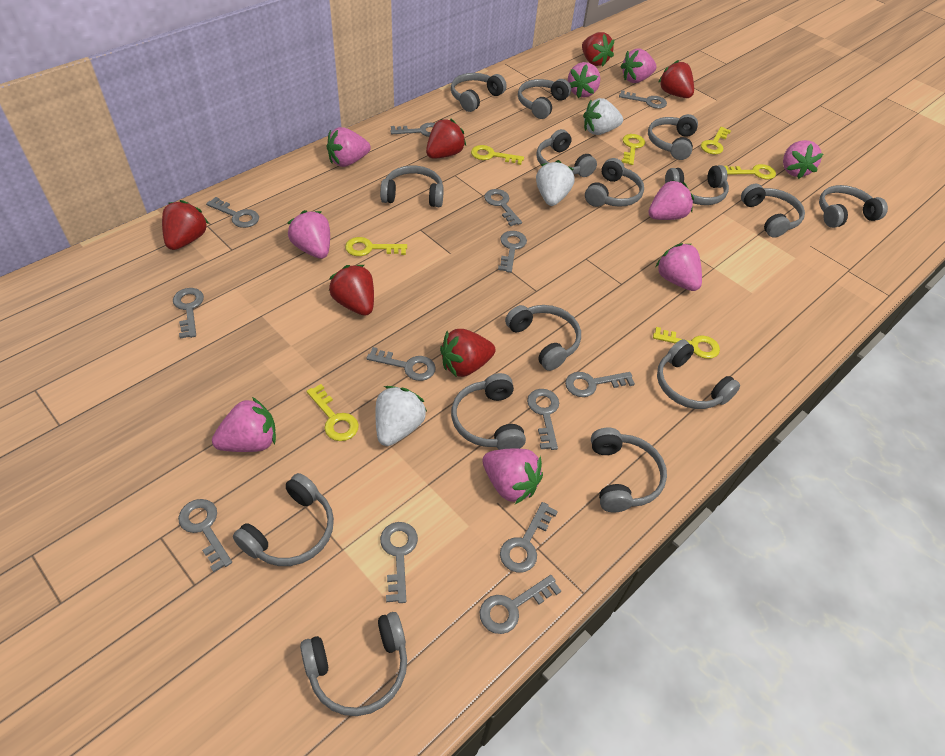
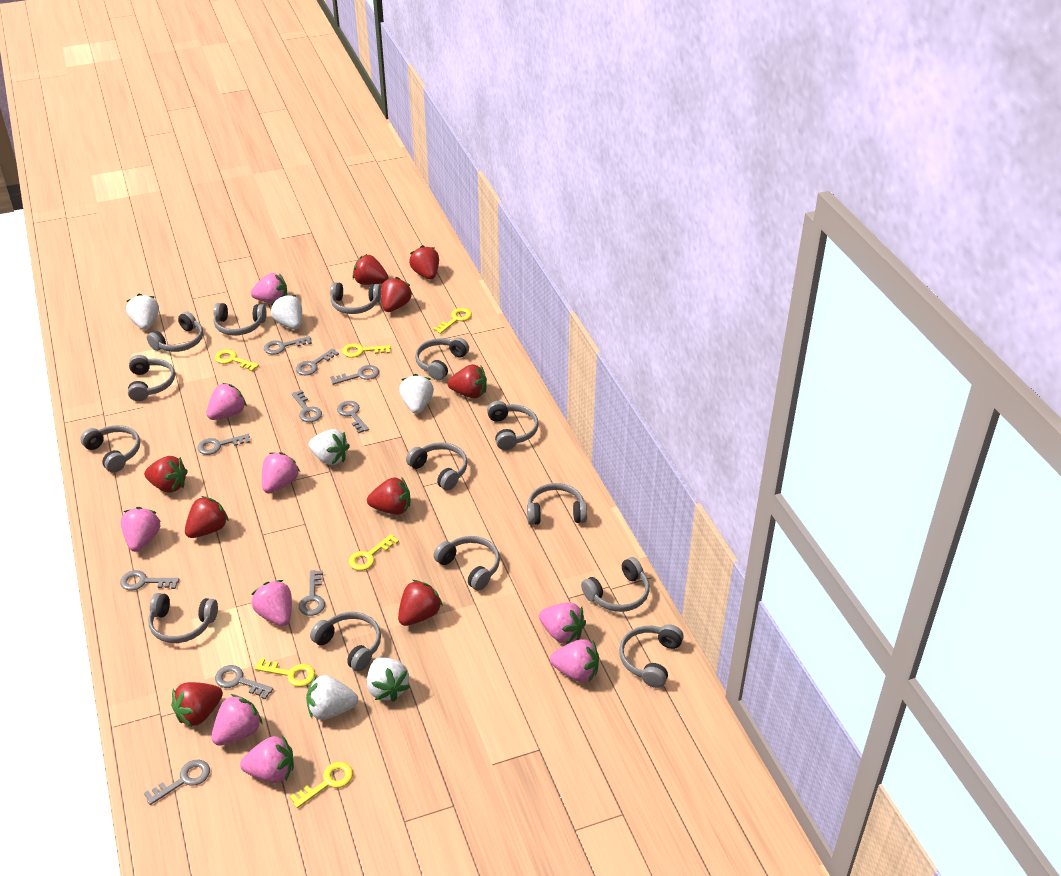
grey headphones: 15 -> 14
grey key: 13 -> 10
red strawberry: 6 -> 9
white strawberry: 3 -> 6
yellow key: 7 -> 6

